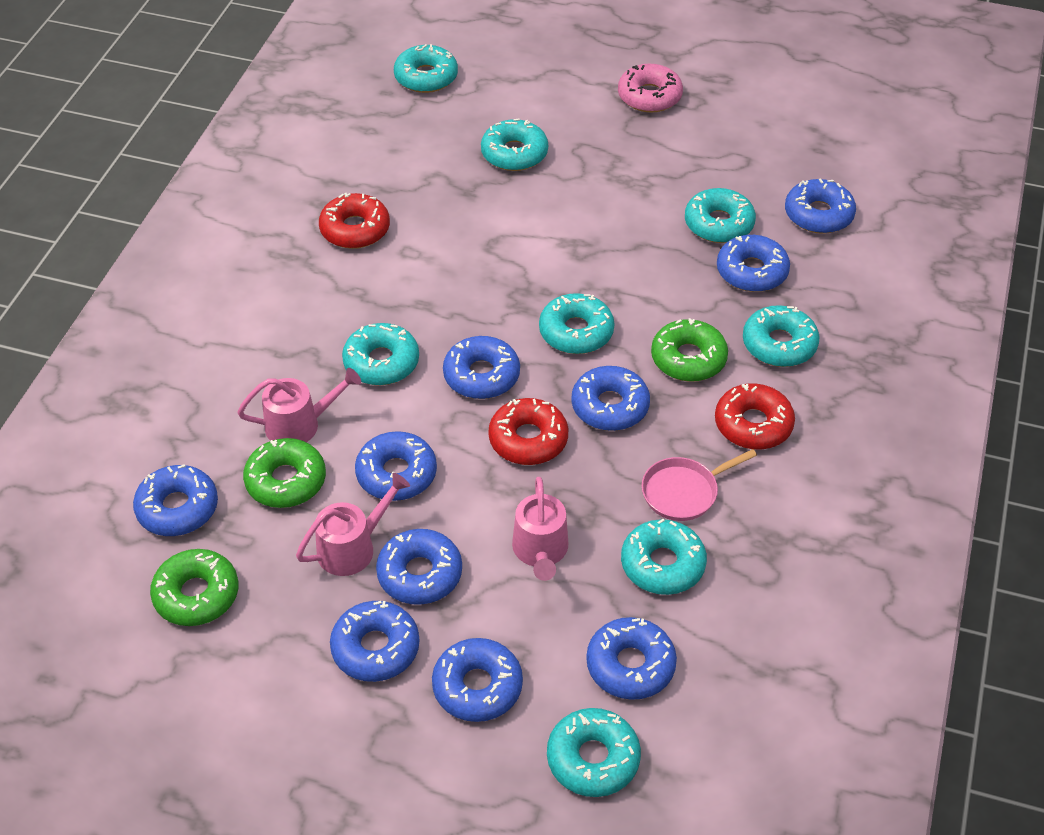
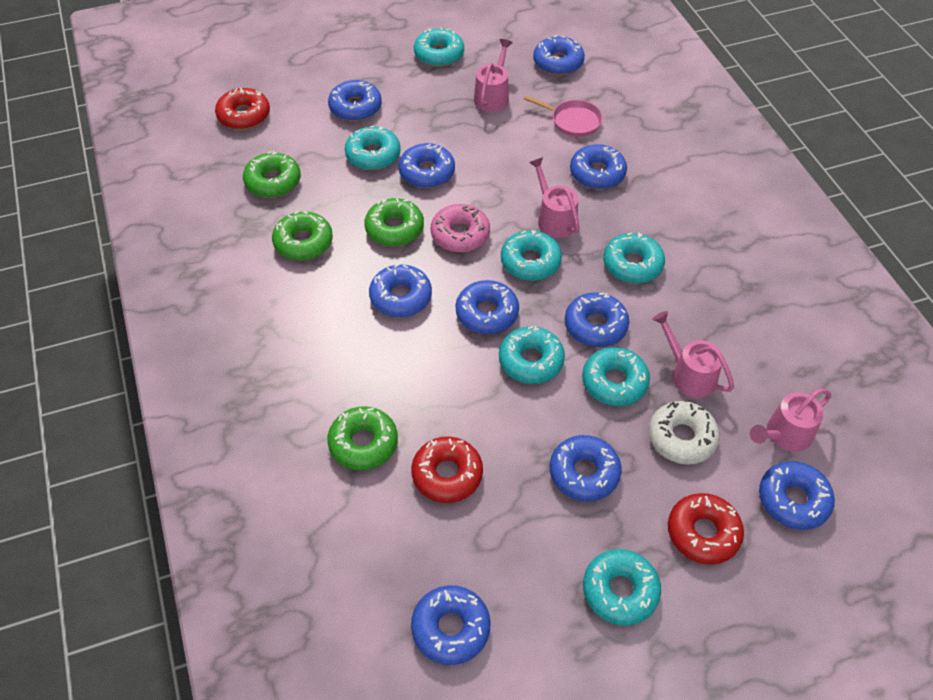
green donut: 3 -> 4
pink watering can: 3 -> 4
turquoise donut: 8 -> 7
white donut: 0 -> 1

